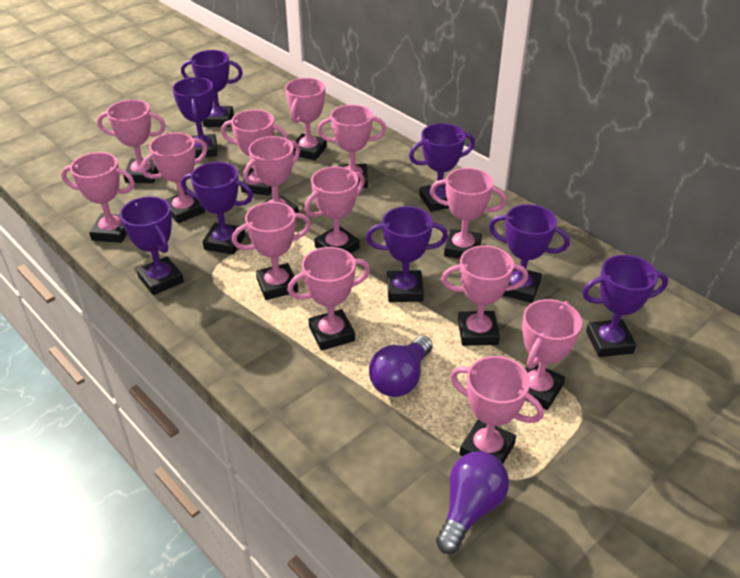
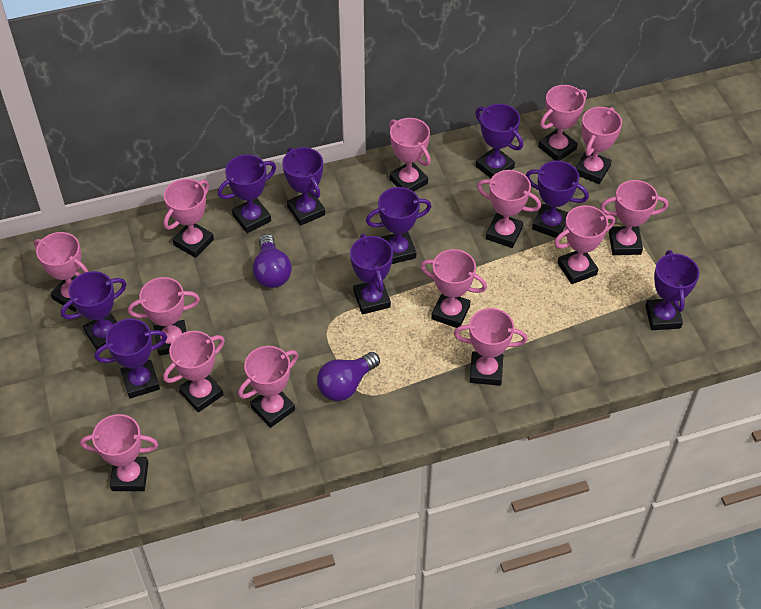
purple trophy: 8 -> 9

